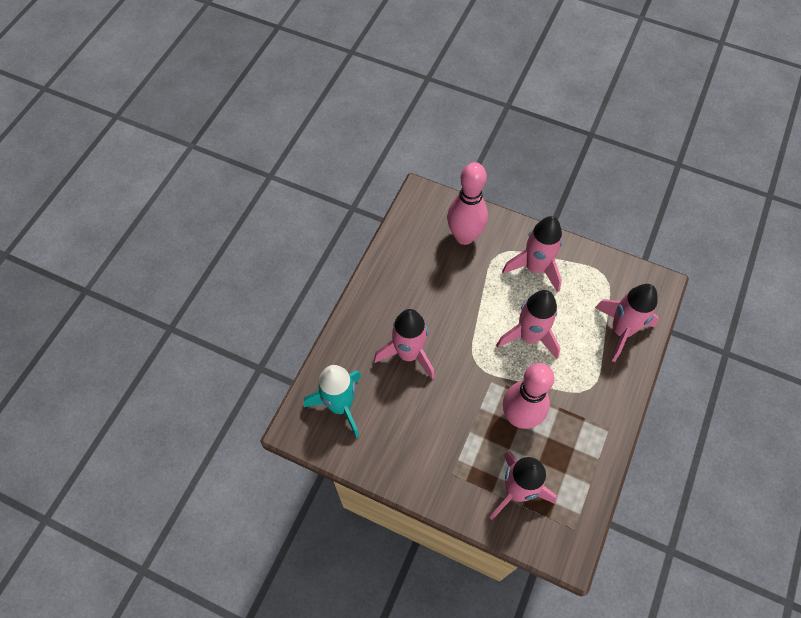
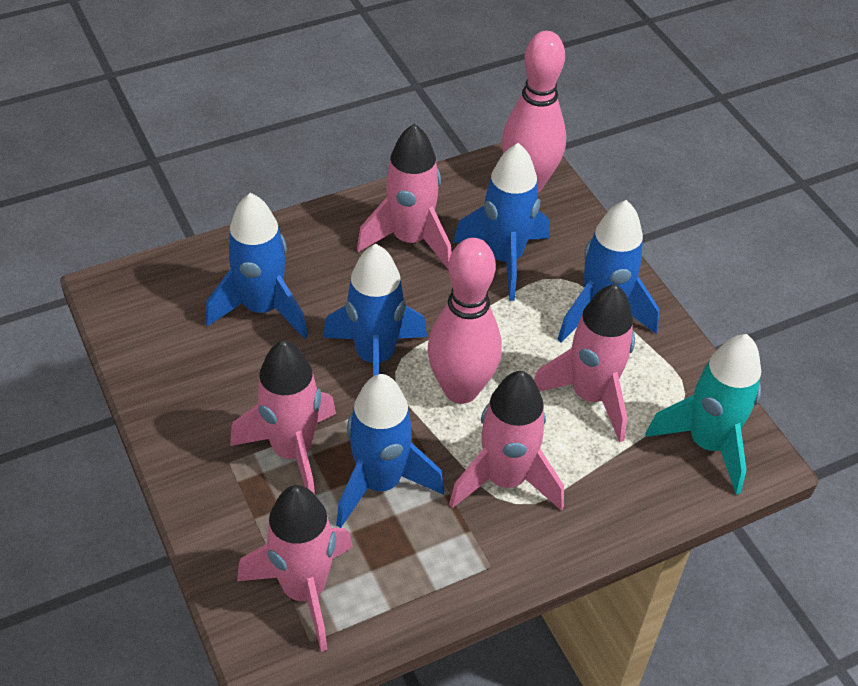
blue rocket: 0 -> 5

